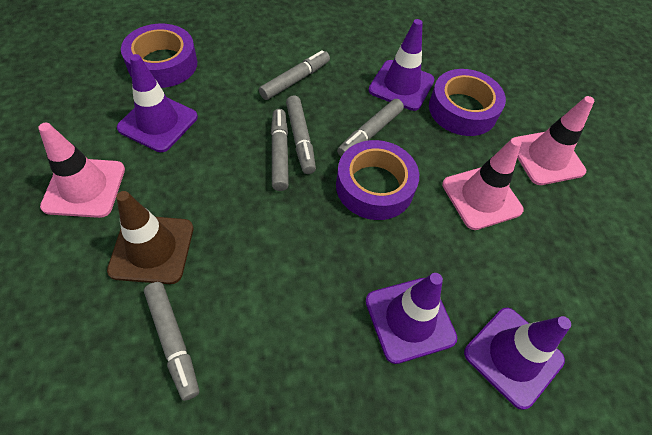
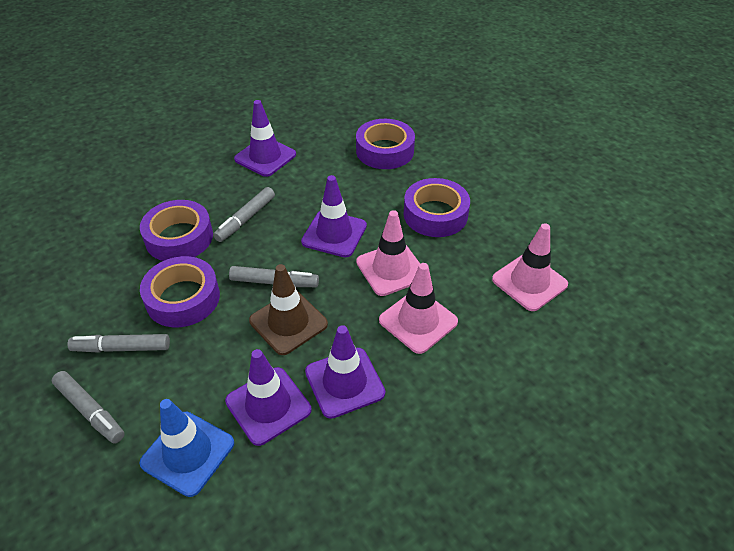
blue traffic cone: 0 -> 1
grey marker: 5 -> 4
purple tape: 3 -> 4

